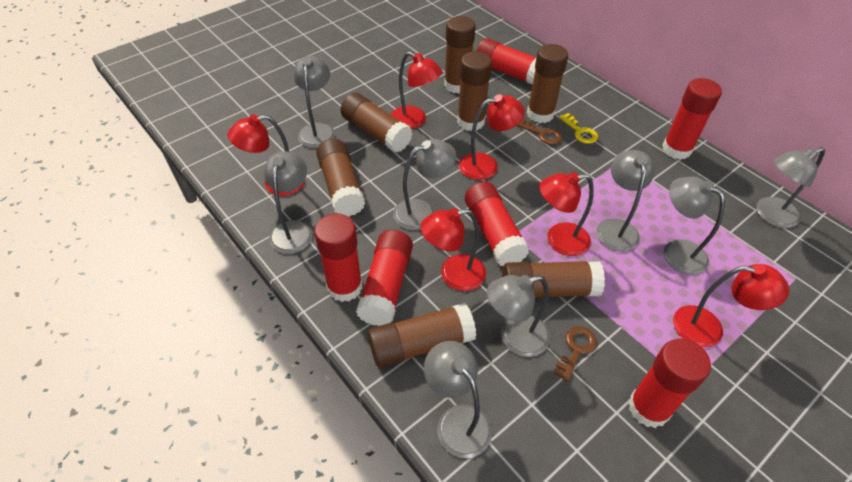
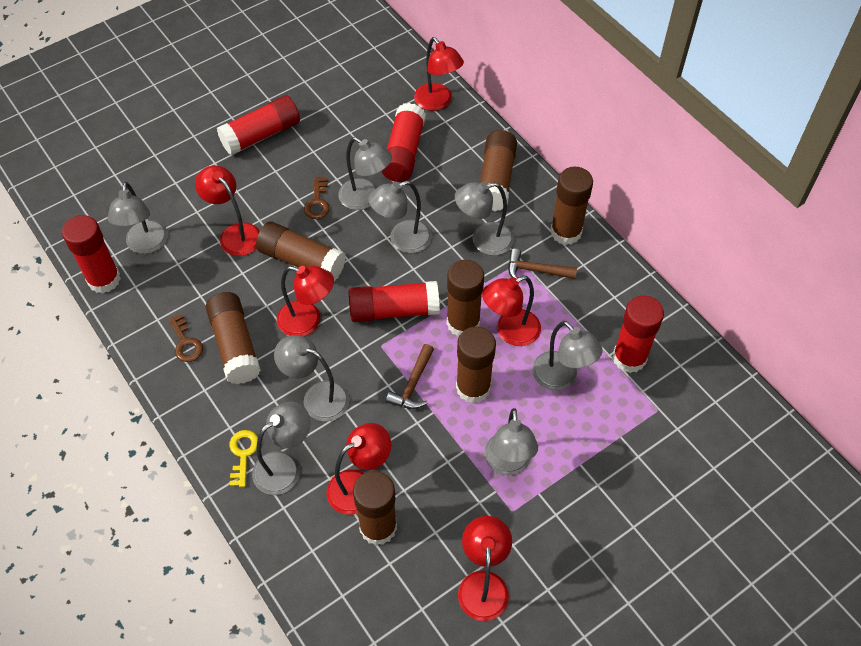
brown hammer: 0 -> 2
red glue stick: 6 -> 5

